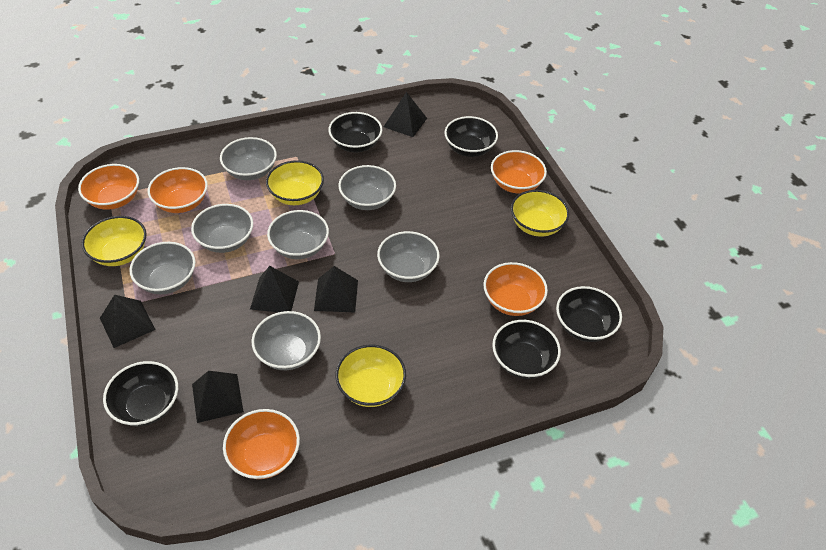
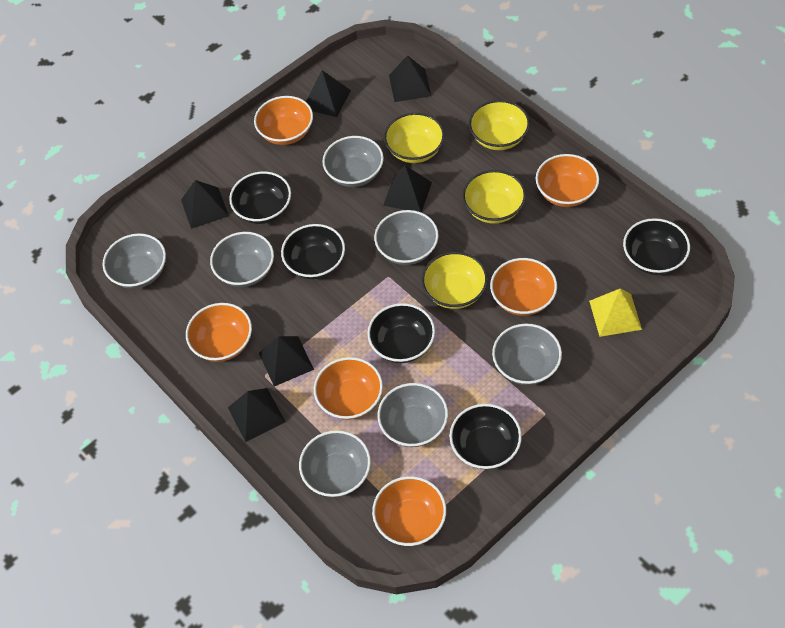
black pyramid: 5 -> 6
orange bowl: 5 -> 6
yellow pyramid: 0 -> 1

